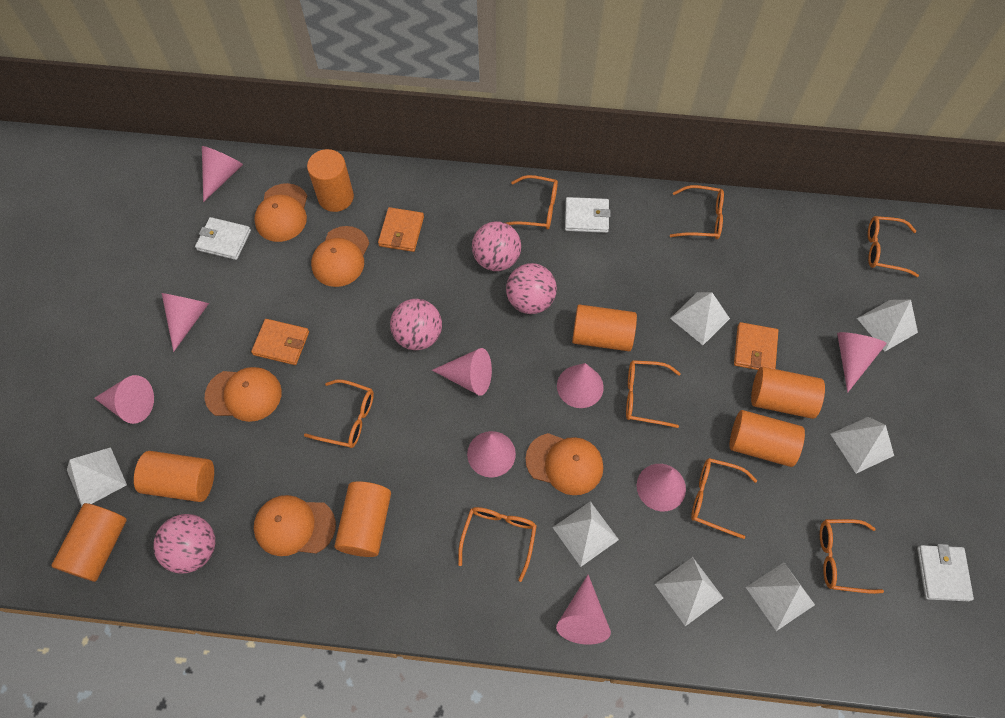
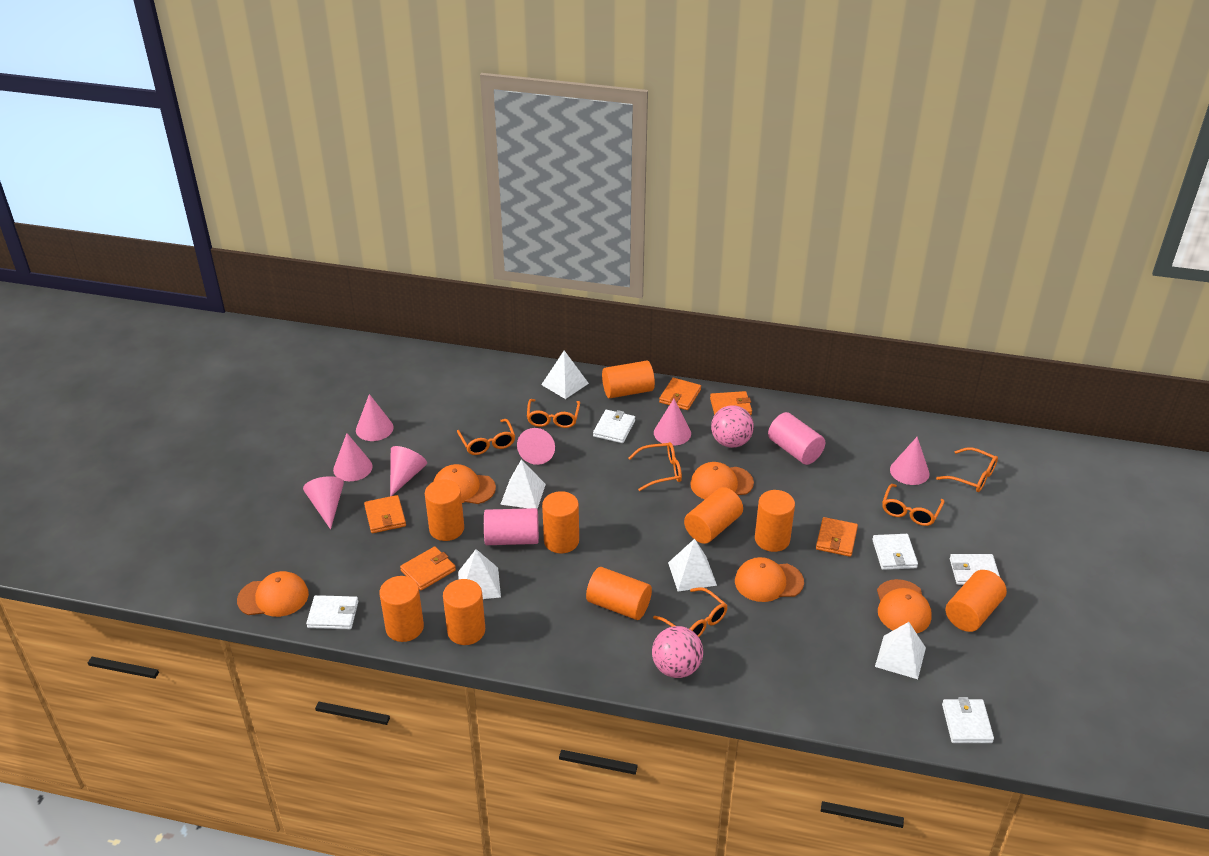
orange cylinder: 7 -> 9
orange glasses: 8 -> 6
orange wallet: 3 -> 5
pink ball: 4 -> 2
pink cone: 9 -> 7
pink cylinder: 0 -> 2
white pyramid: 7 -> 5
white wallet: 3 -> 5

